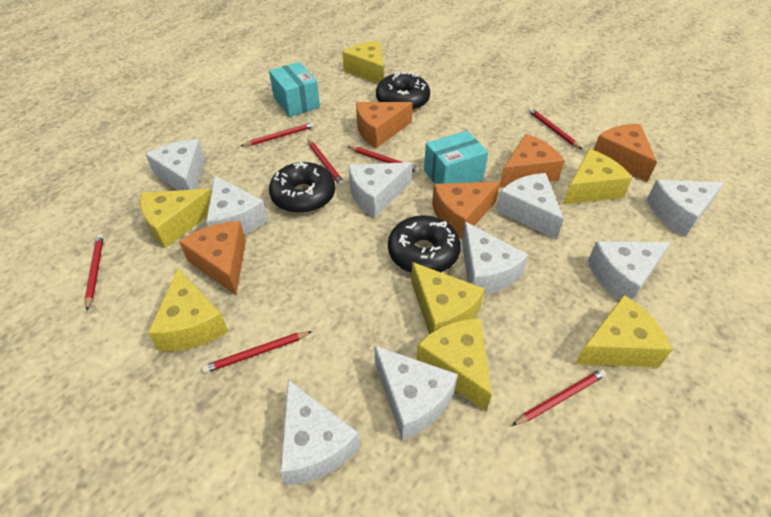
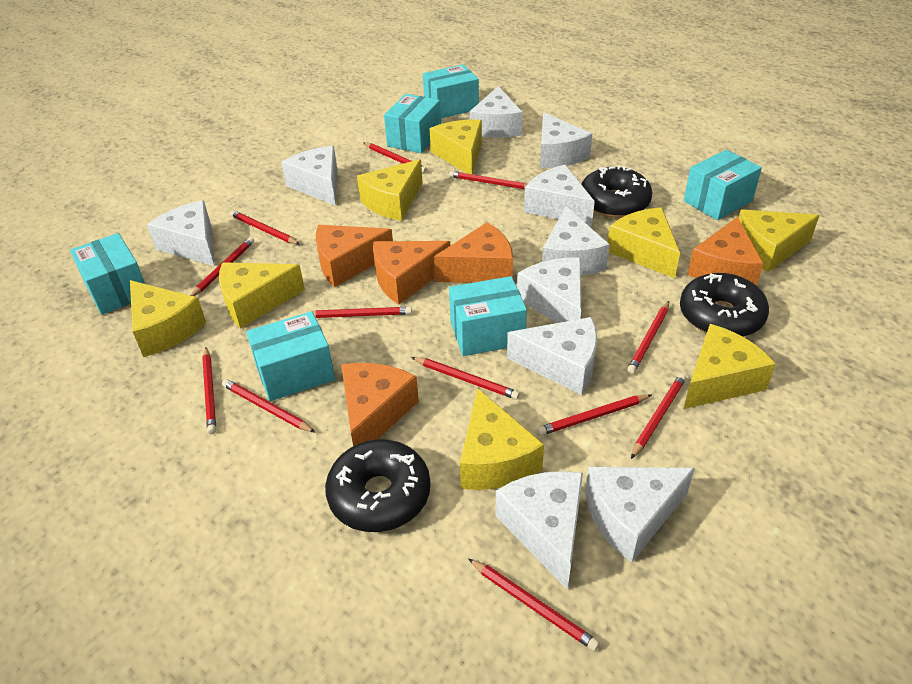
red pencil: 7 -> 12
turquoise box: 2 -> 6
white cheese: 9 -> 10
yellow cheese: 7 -> 8

